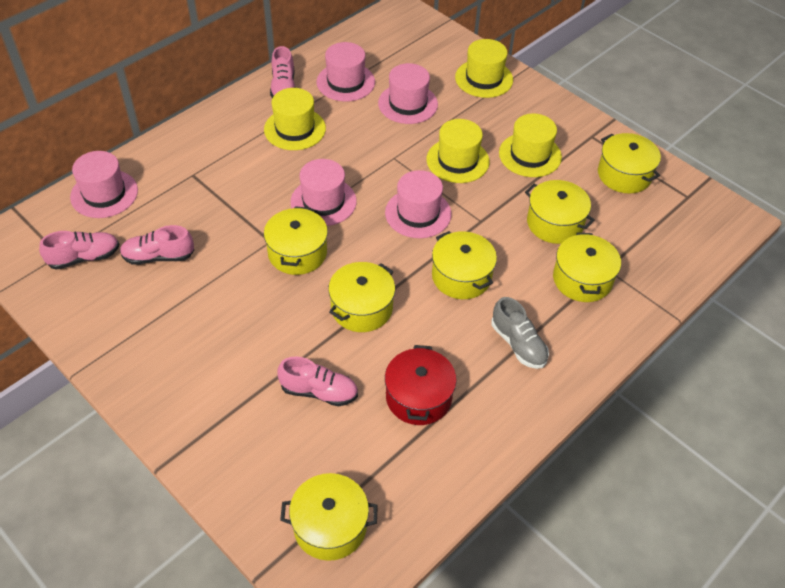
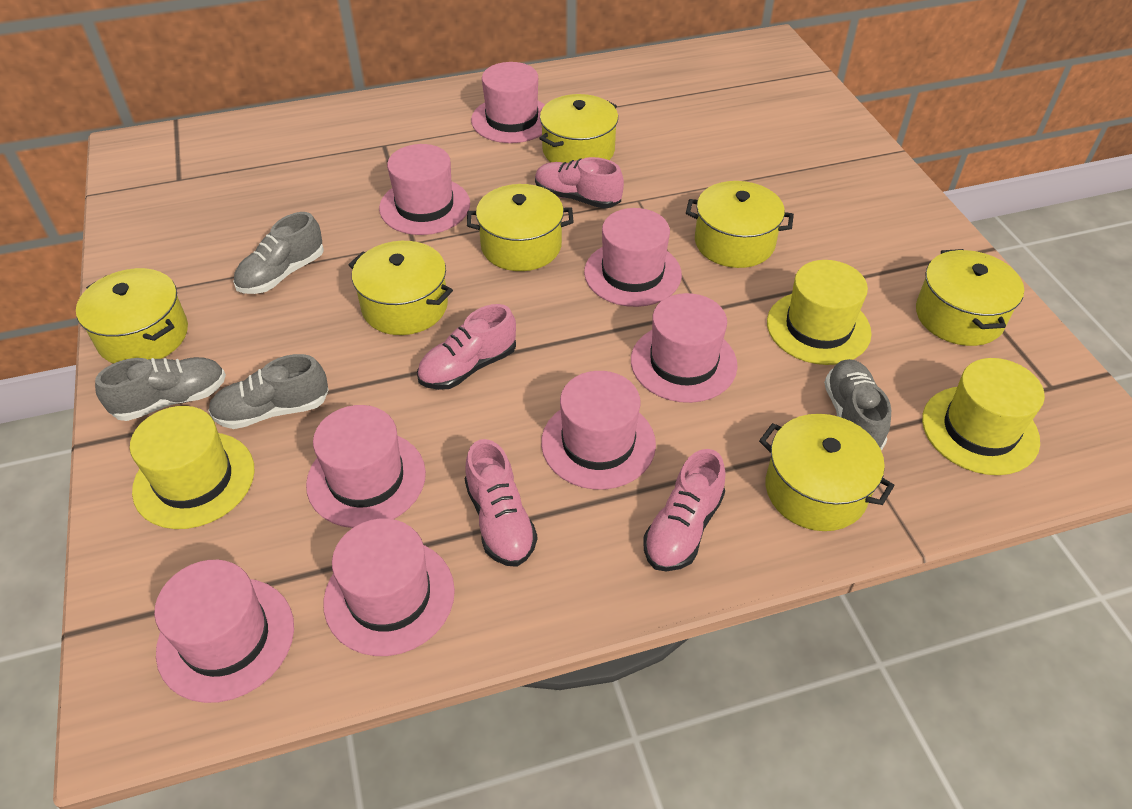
grey shoe: 1 -> 4
pink hat: 5 -> 8
red pot: 1 -> 0
yellow hat: 4 -> 3

